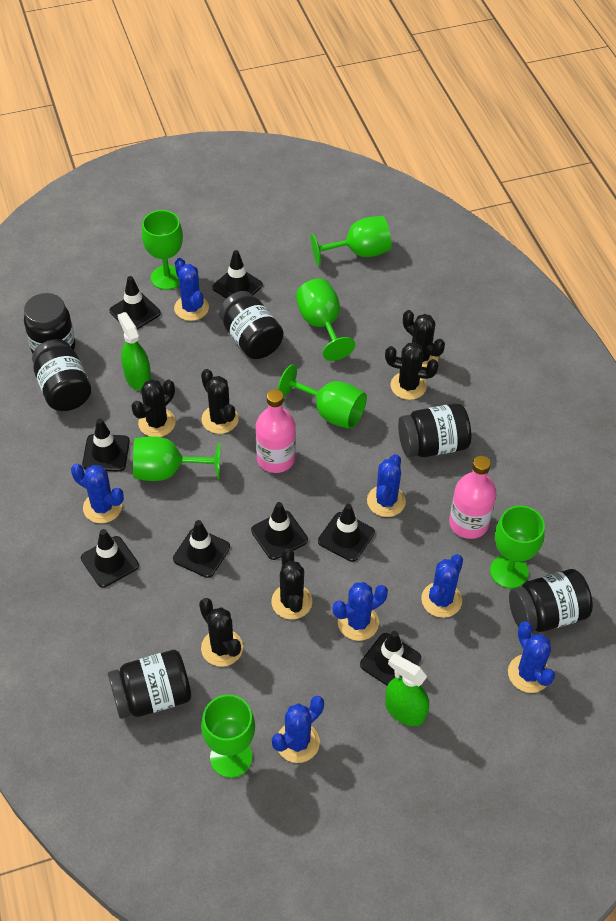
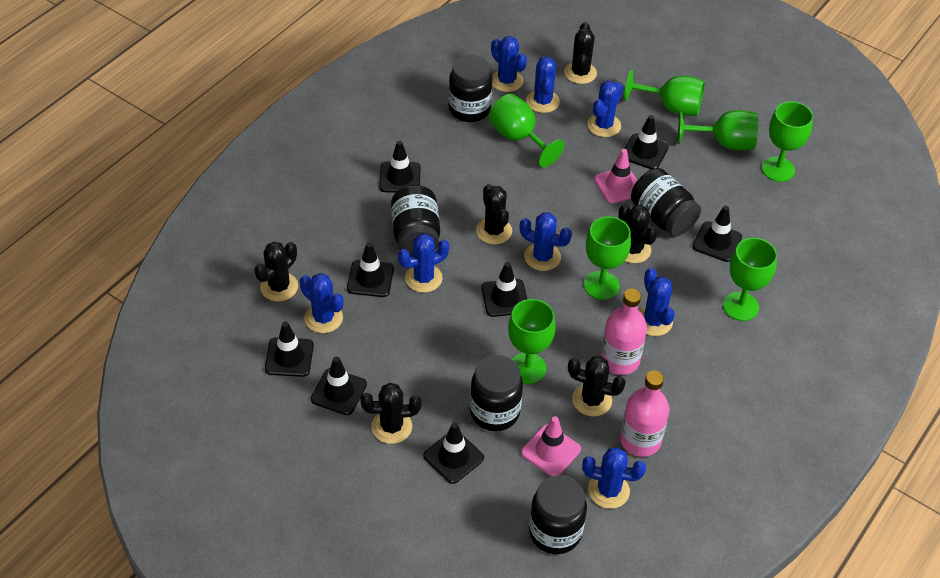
black jar: 6 -> 5
blue cactus: 7 -> 8
green spray bottle: 2 -> 0
pink traffic cone: 0 -> 2

